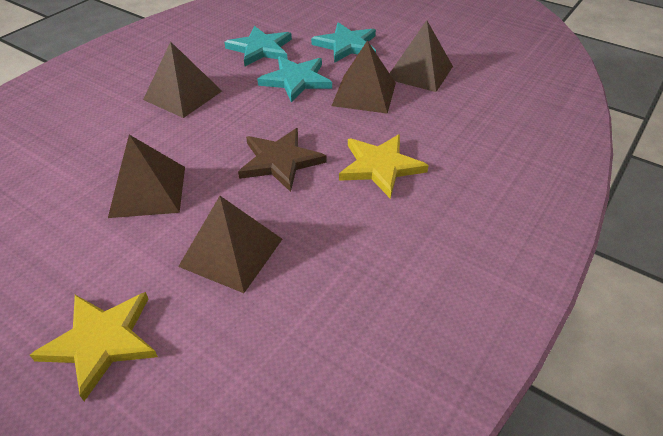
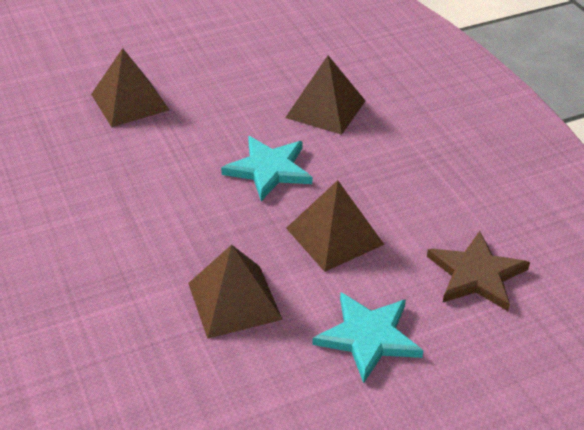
brown pyramid: 5 -> 4
turquoise star: 3 -> 2
yellow star: 2 -> 0

